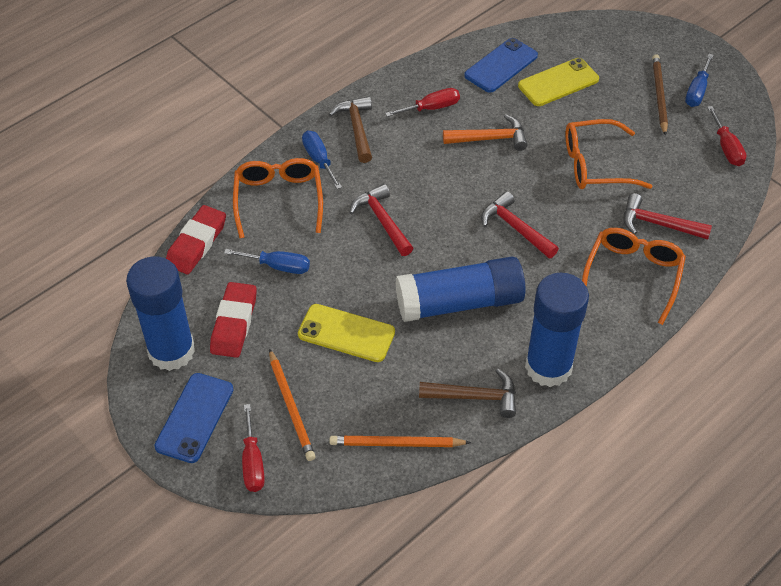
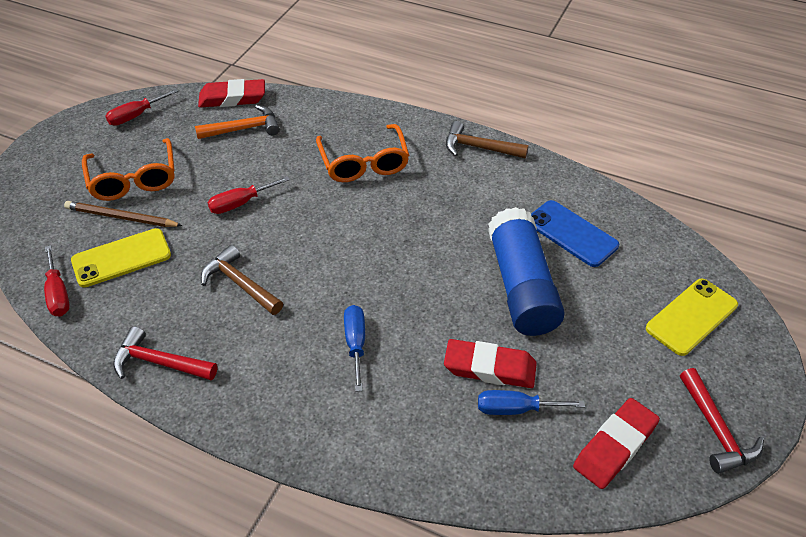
blue glue stick: 3 -> 1
blue phone: 2 -> 1
blue screwdriver: 3 -> 2
orange glasses: 3 -> 2
orange pencil: 2 -> 0
red eraser: 2 -> 3
red hammer: 3 -> 2

